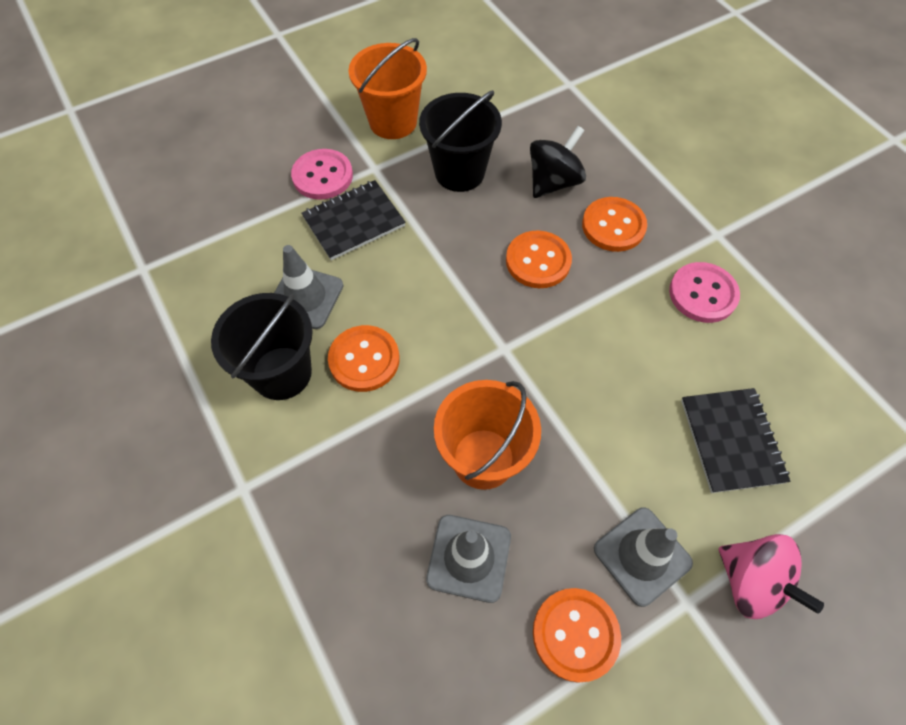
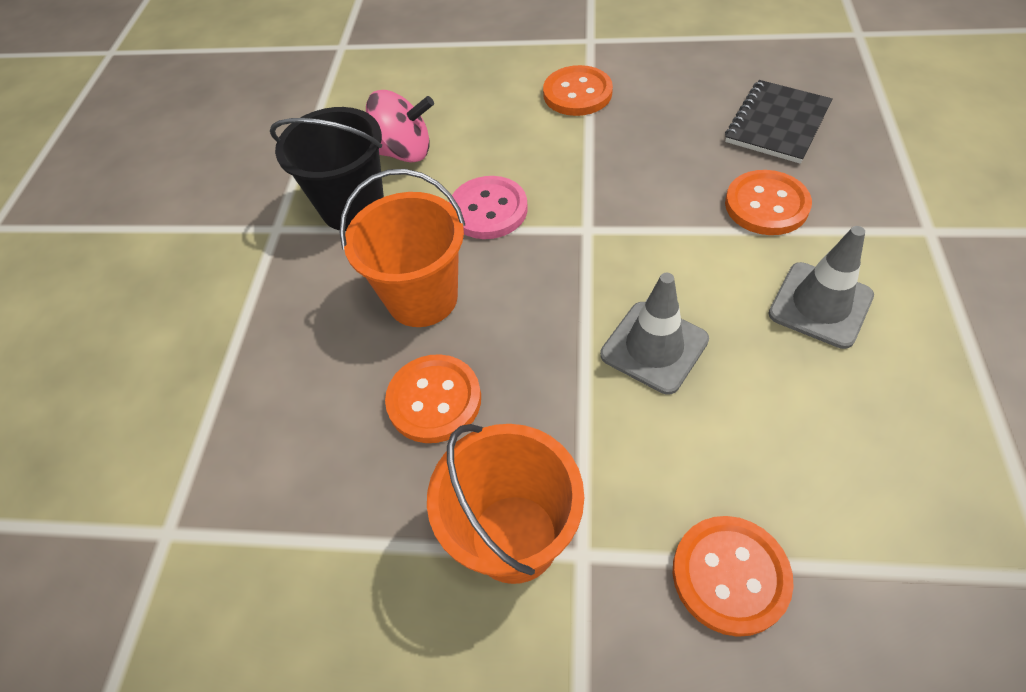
black bucket: 2 -> 1
black notebook: 2 -> 1
black spinning top: 1 -> 0
grey traffic cone: 3 -> 2
pink button: 2 -> 1

